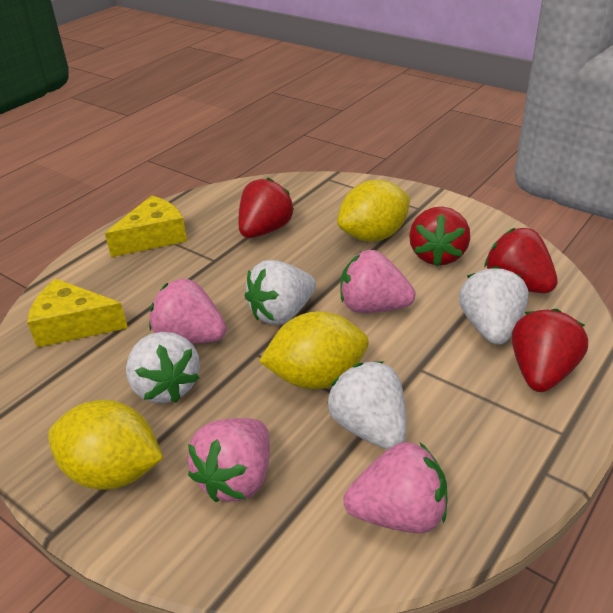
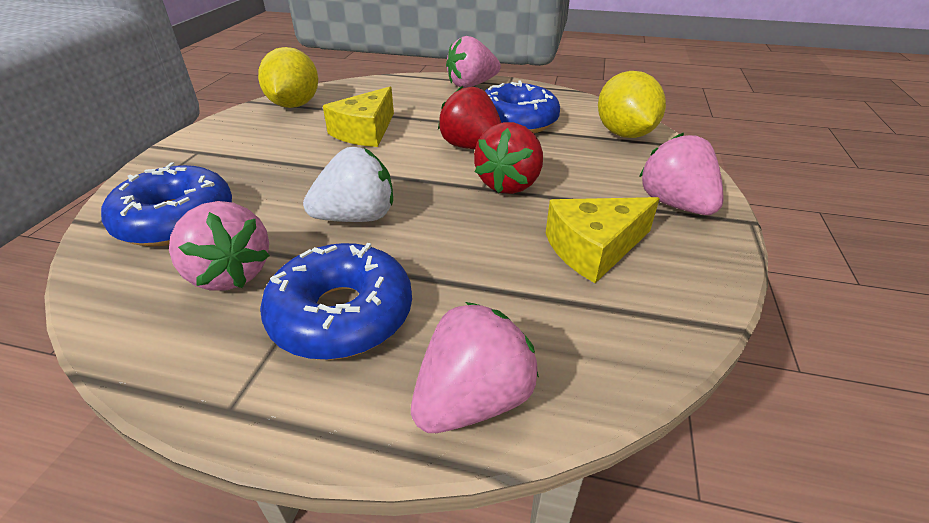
blue donut: 0 -> 3
red strawberry: 4 -> 2
white strawberry: 4 -> 1
yellow lemon: 3 -> 2

